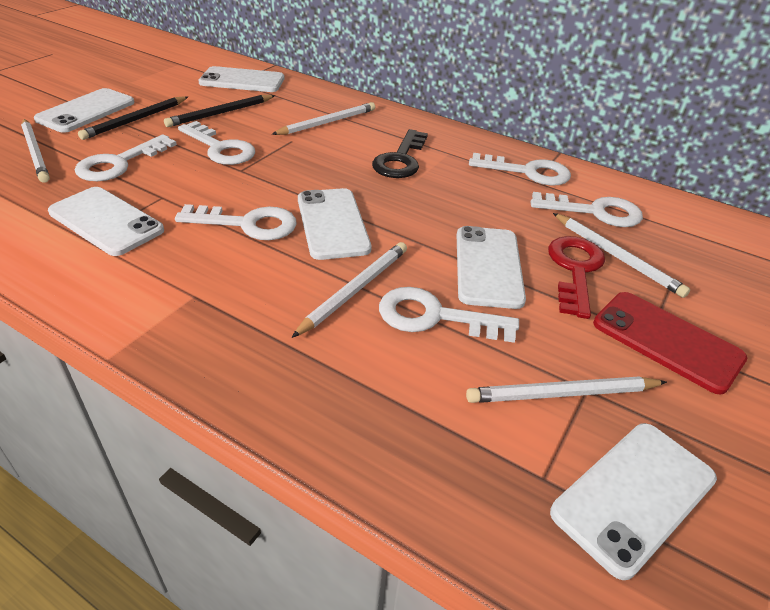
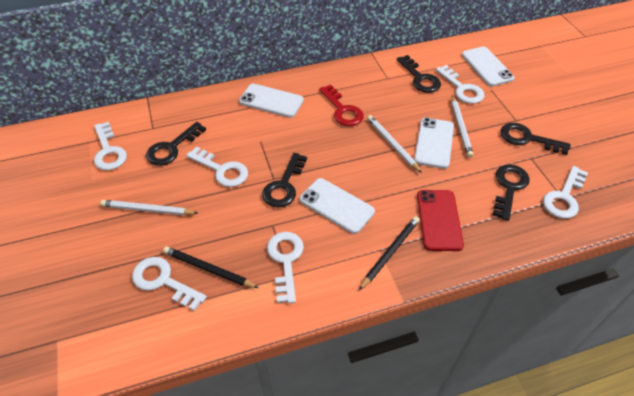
black key: 1 -> 5
white pencil: 5 -> 3
white phone: 6 -> 4

